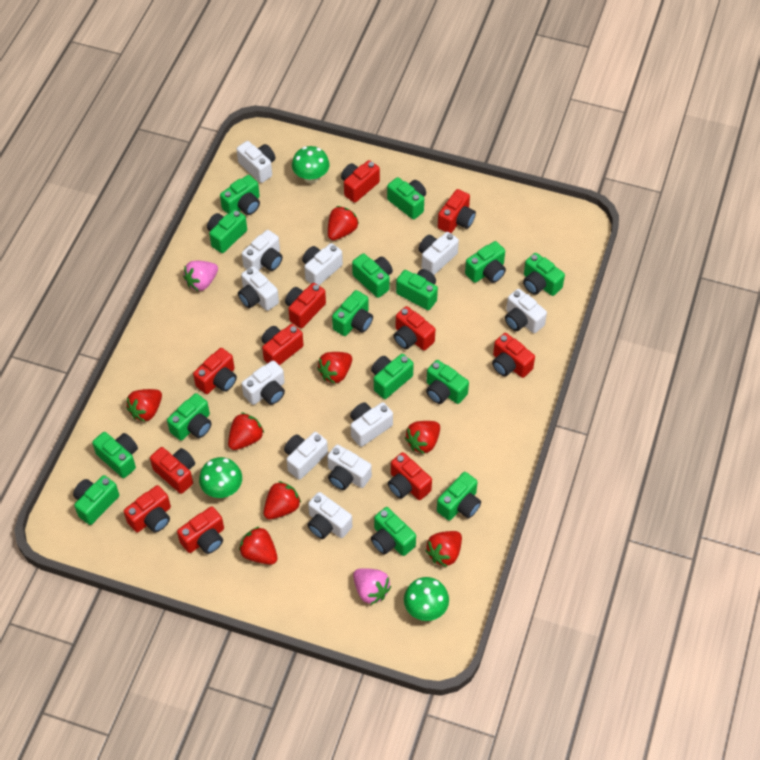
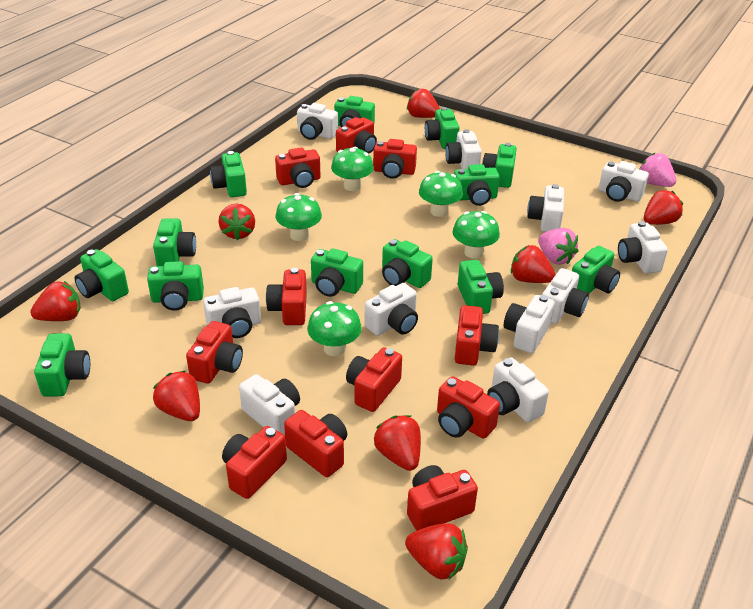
green camera: 15 -> 13
green mushroom: 3 -> 5

